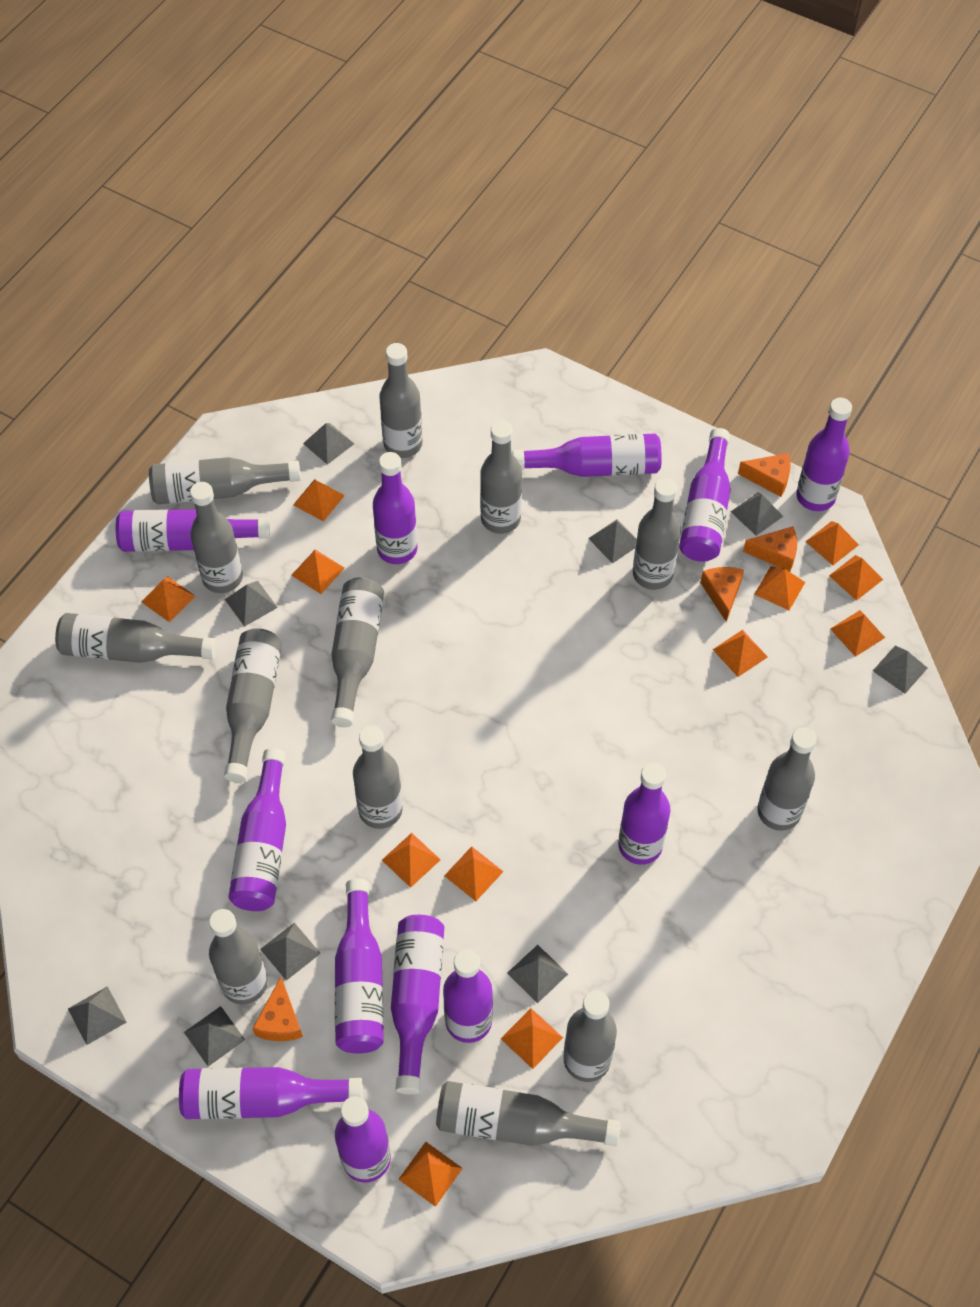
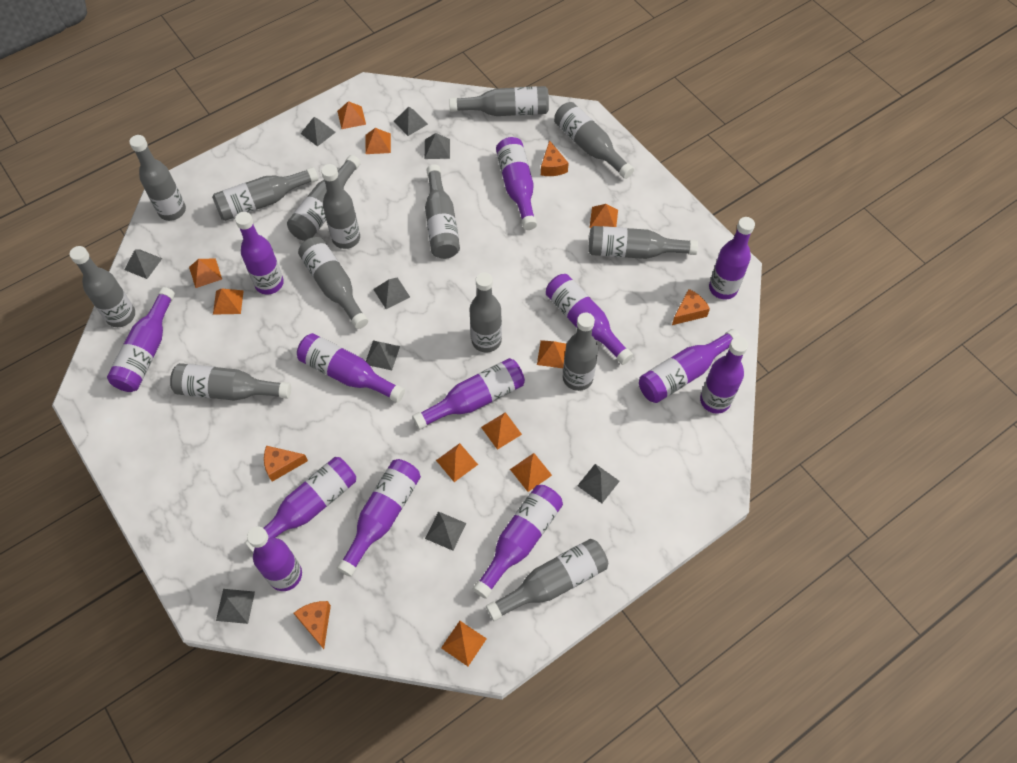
grey bottle: 13 -> 14
orange pyramid: 12 -> 10
purple bottle: 12 -> 13

